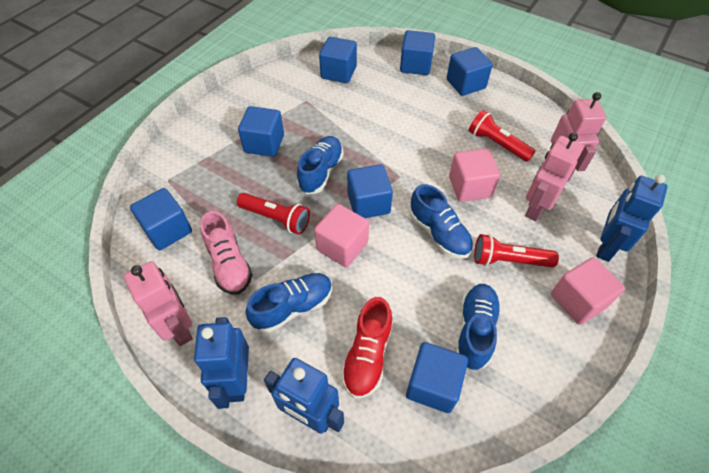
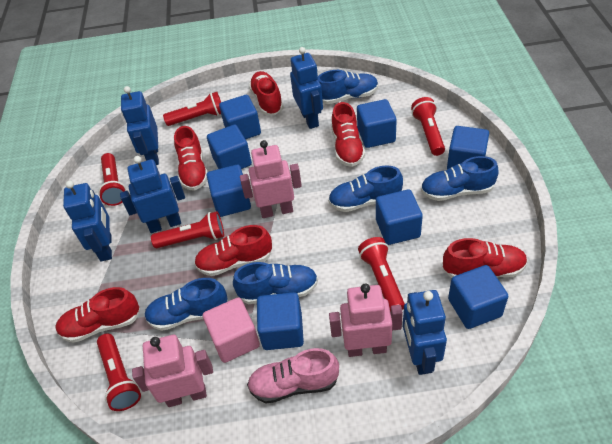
blue cube: 7 -> 8
blue robot: 3 -> 5
blue shoe: 4 -> 5
pink cube: 3 -> 1
red flashlight: 3 -> 6
red shoe: 1 -> 6

